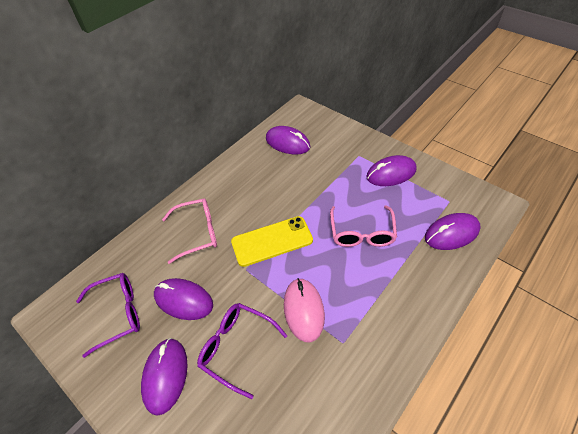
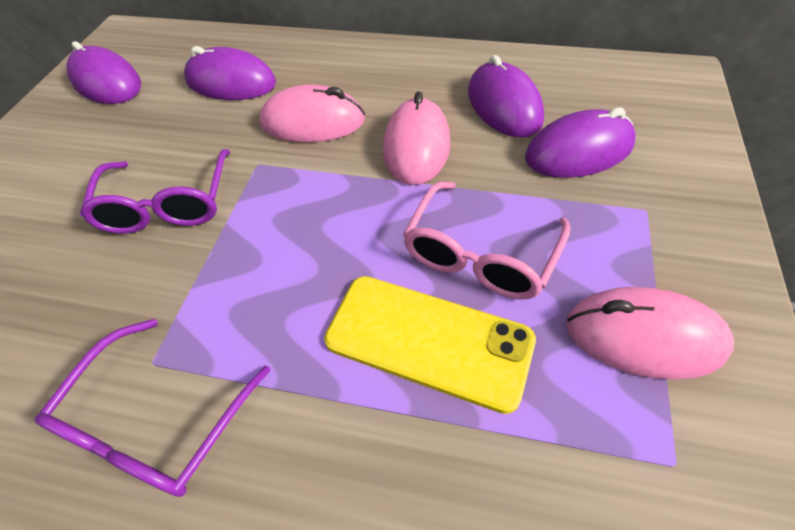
pink glasses: 2 -> 1
pink mouse: 1 -> 3
purple mouse: 5 -> 4

